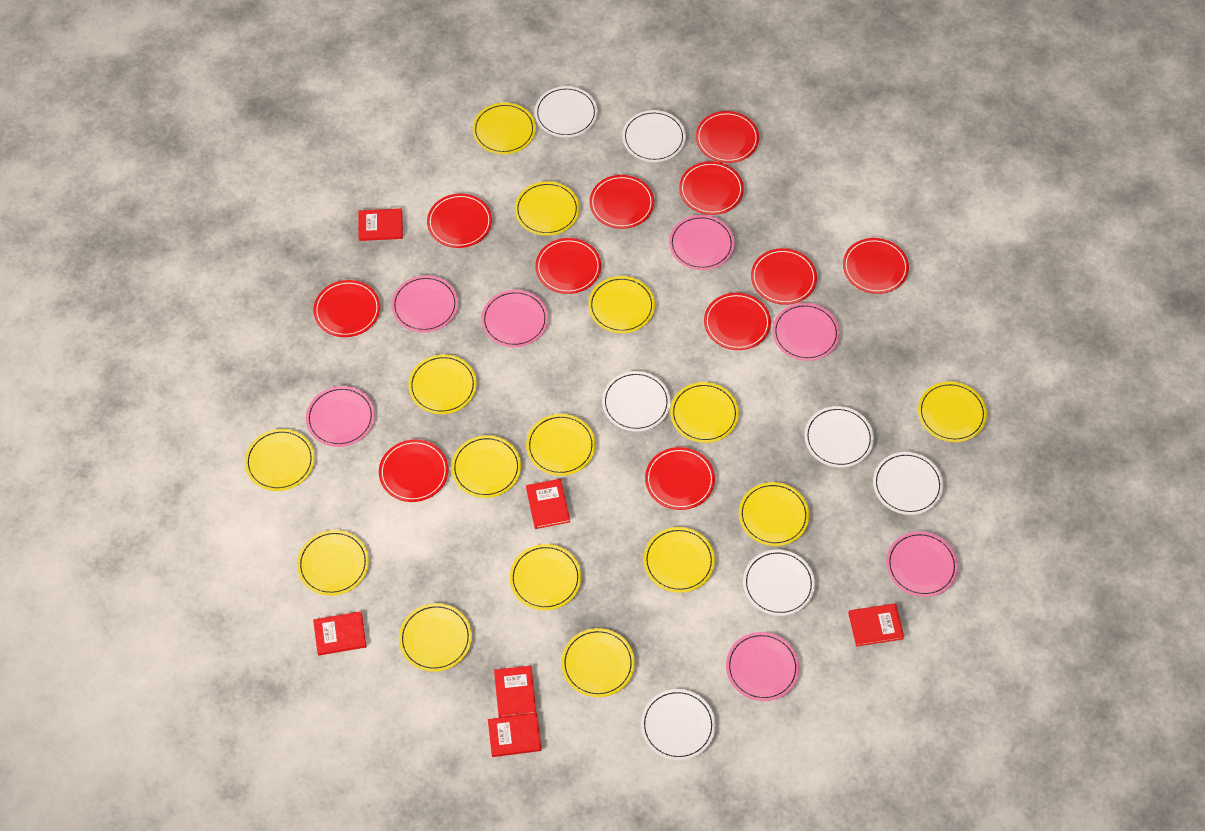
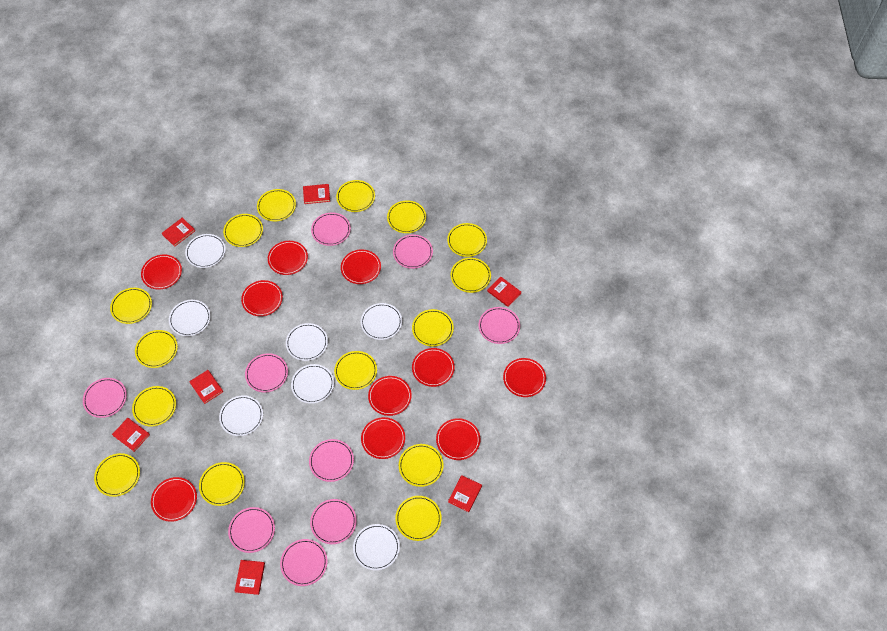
pink plate: 7 -> 9
red book: 6 -> 7
red plate: 11 -> 10

